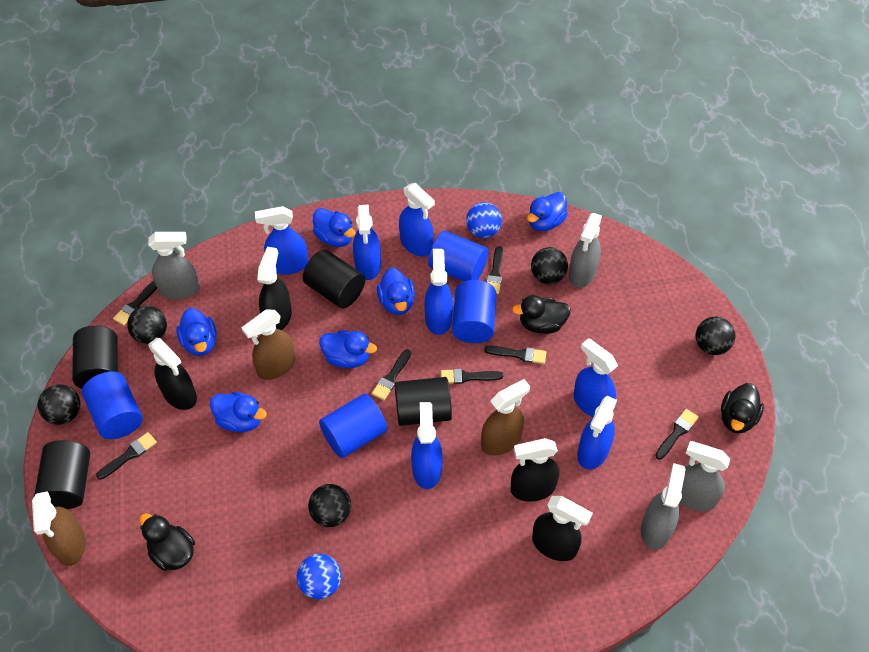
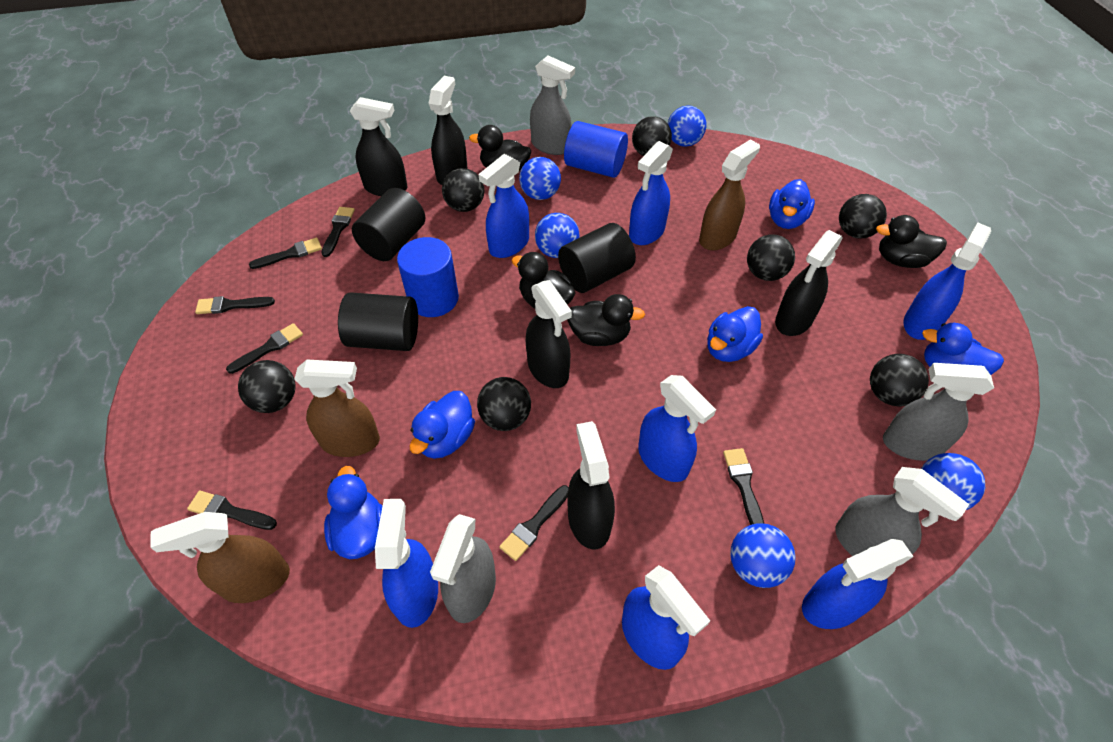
black ball: 5 -> 7
black cylinder: 4 -> 3
black duck: 3 -> 4
black spray bottle: 4 -> 5
blue ball: 2 -> 5
blue cylinder: 4 -> 2
blue duck: 6 -> 5

